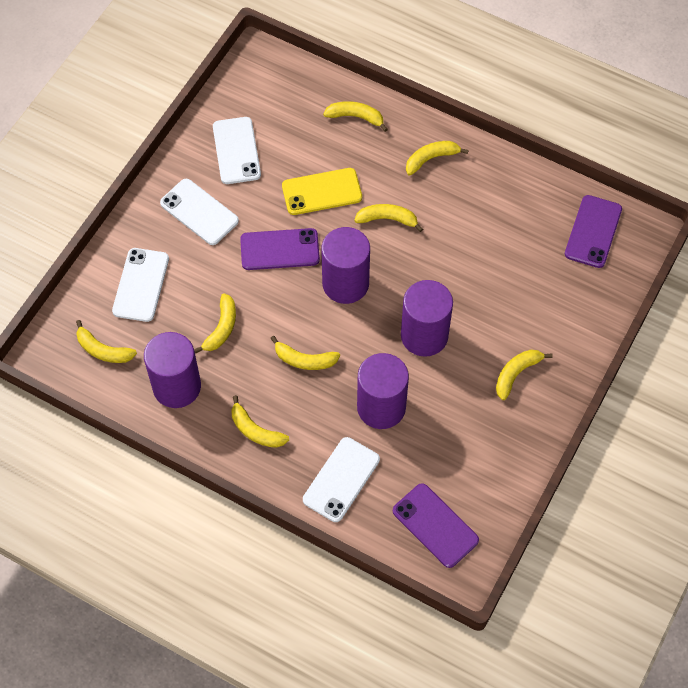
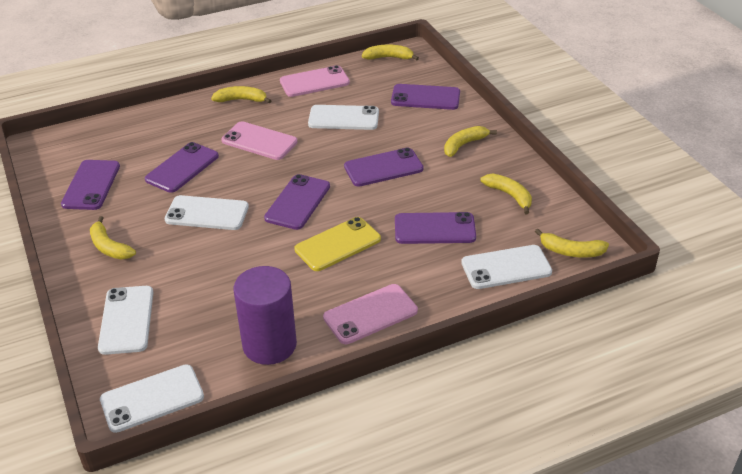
pink phone: 0 -> 3
purple cylinder: 4 -> 1
purple phone: 3 -> 6
white phone: 4 -> 5
yellow banana: 8 -> 6

